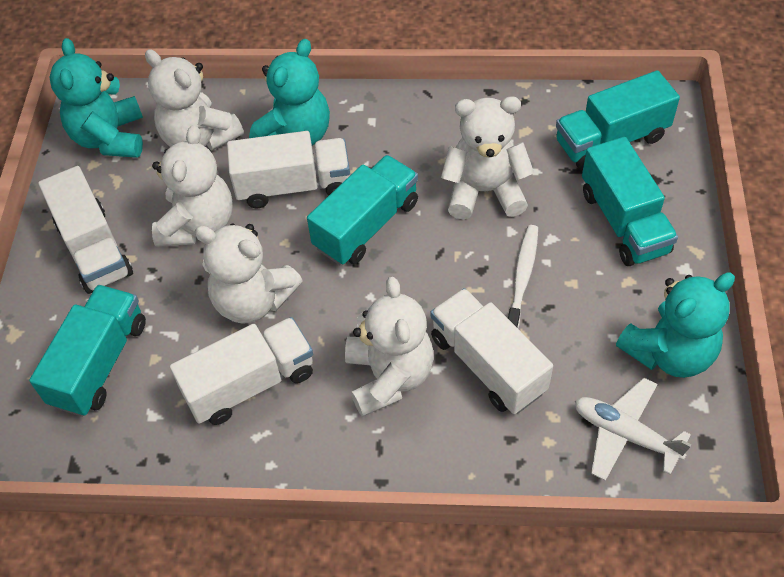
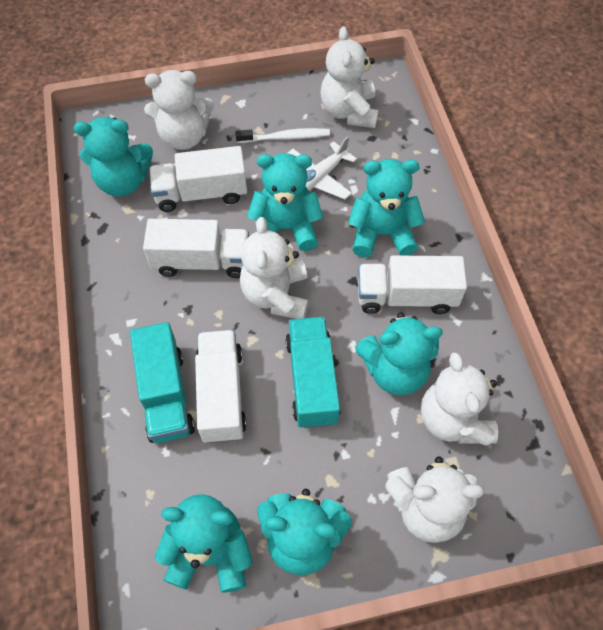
turquoise teddy bear: 3 -> 6
turquoise truck: 4 -> 2

